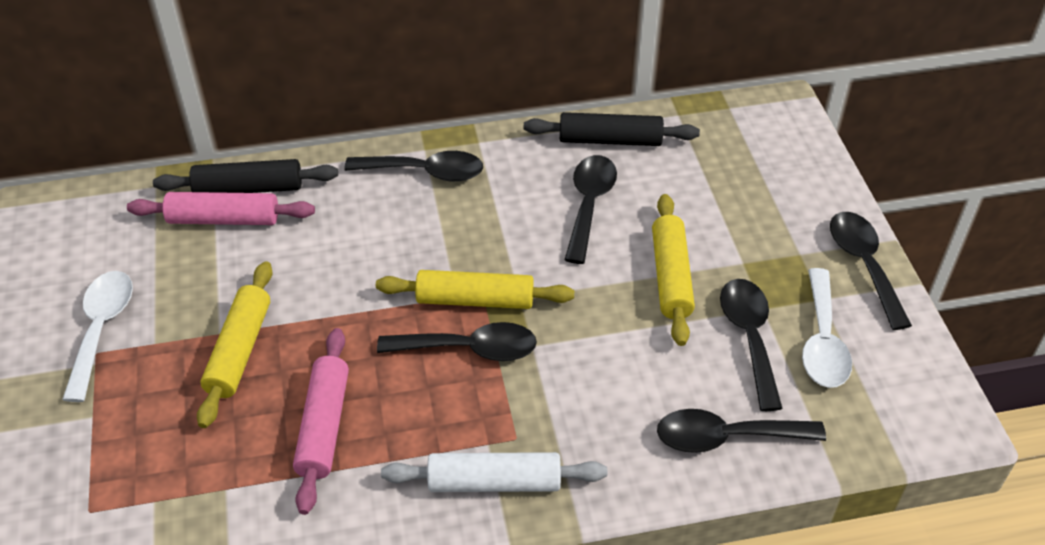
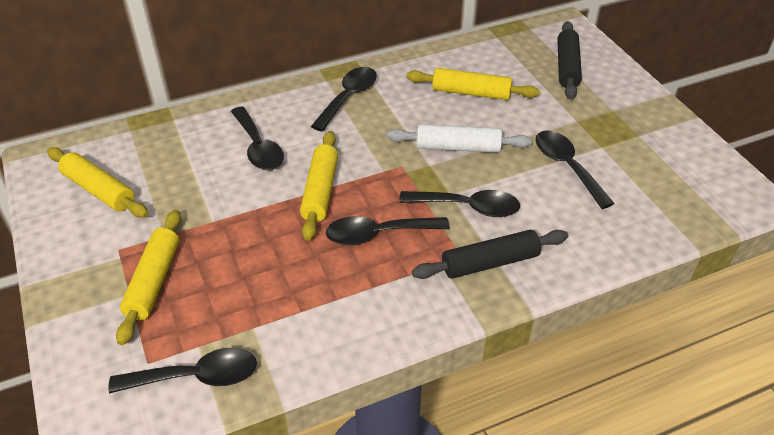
pink rolling pin: 2 -> 0
white spoon: 2 -> 0
yellow rolling pin: 3 -> 4

